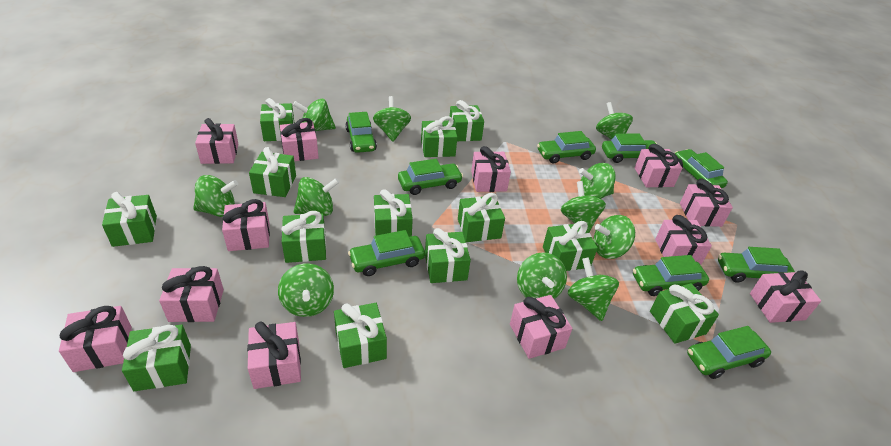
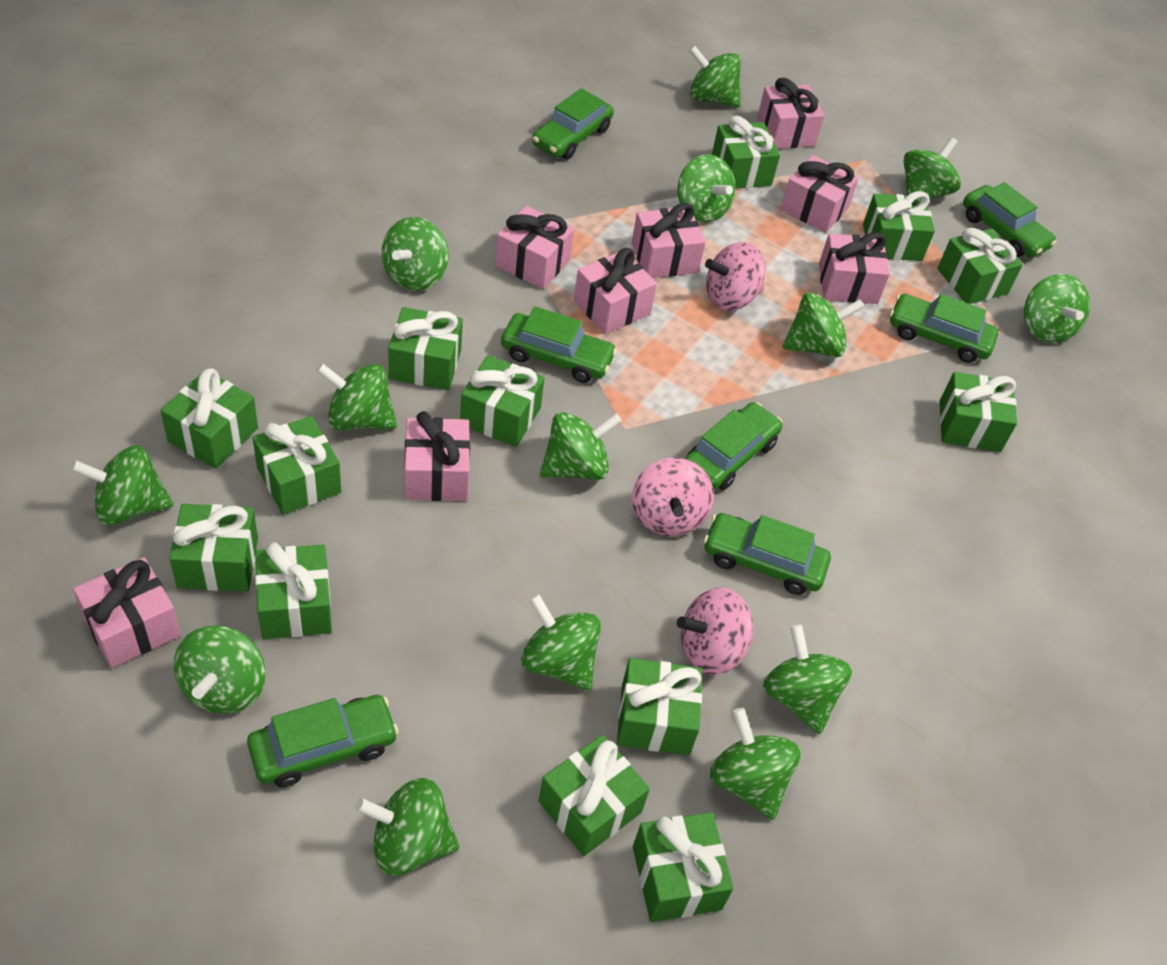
green car: 9 -> 7
green spinning top: 11 -> 14
pink gift: 12 -> 8
pink spinning top: 0 -> 3

